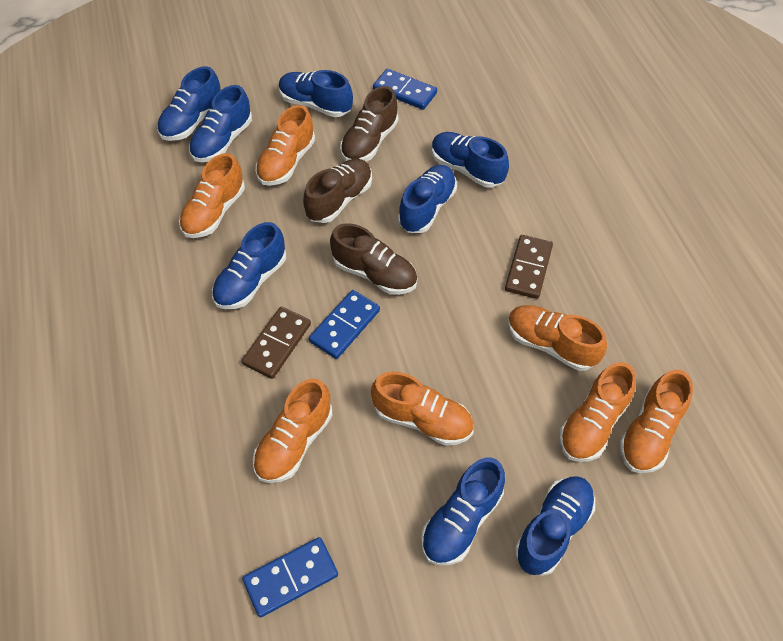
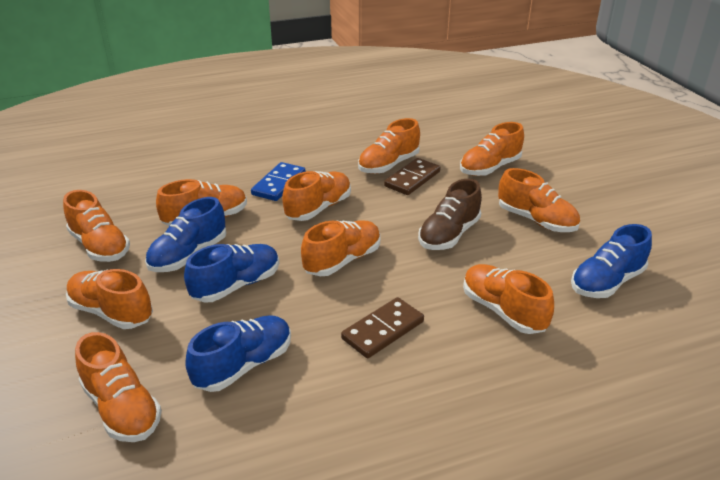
blue domino: 3 -> 1
blue shoe: 8 -> 4
brown shoe: 3 -> 1
orange shoe: 7 -> 10

